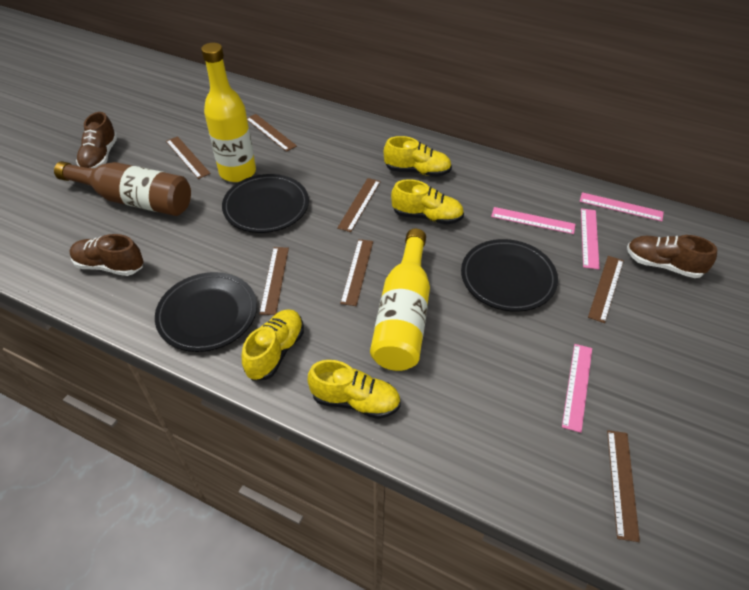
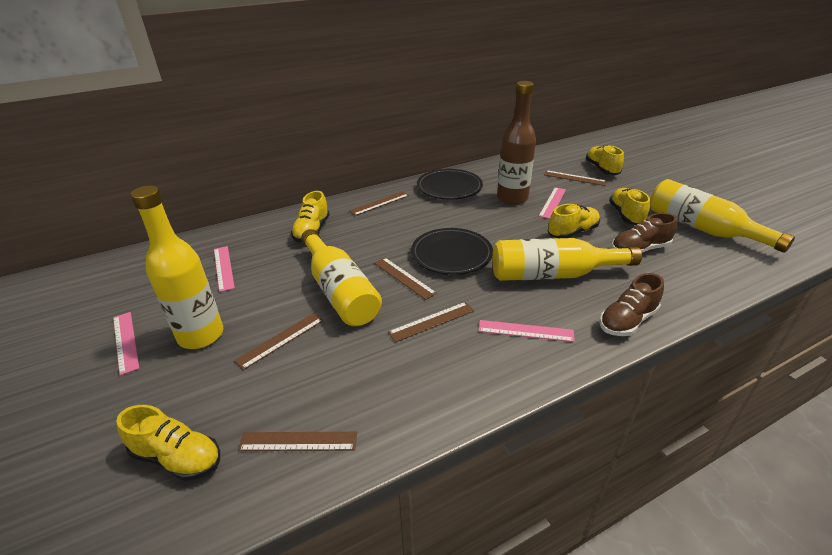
black plate: 3 -> 2
brown ruler: 7 -> 6
brown shoe: 3 -> 2
yellow bottle: 2 -> 4
yellow shoe: 4 -> 5

